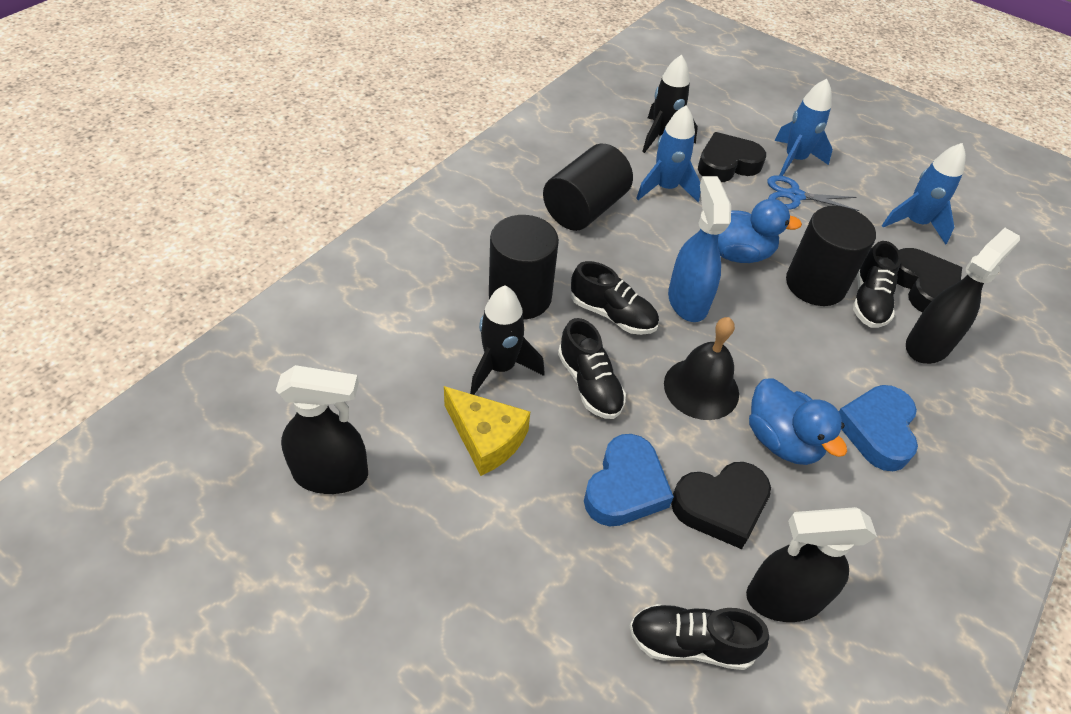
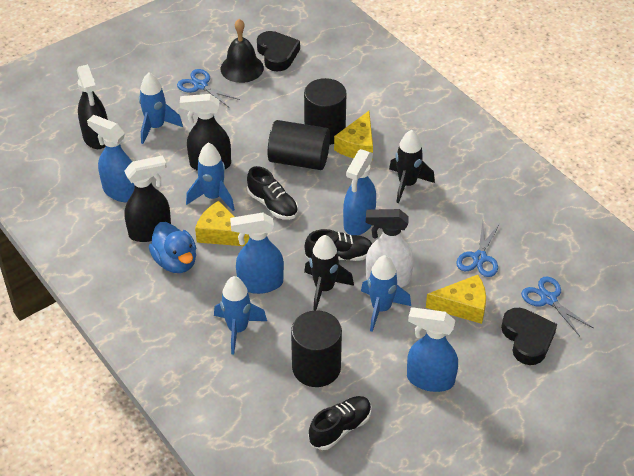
black heart: 3 -> 2
black shoe: 4 -> 3
blue duck: 2 -> 1
blue heart: 2 -> 0
blue rocket: 3 -> 4
blue scissors: 1 -> 3
blue spray bottle: 1 -> 4
white spray bottle: 0 -> 1
yellow cheese: 1 -> 3

